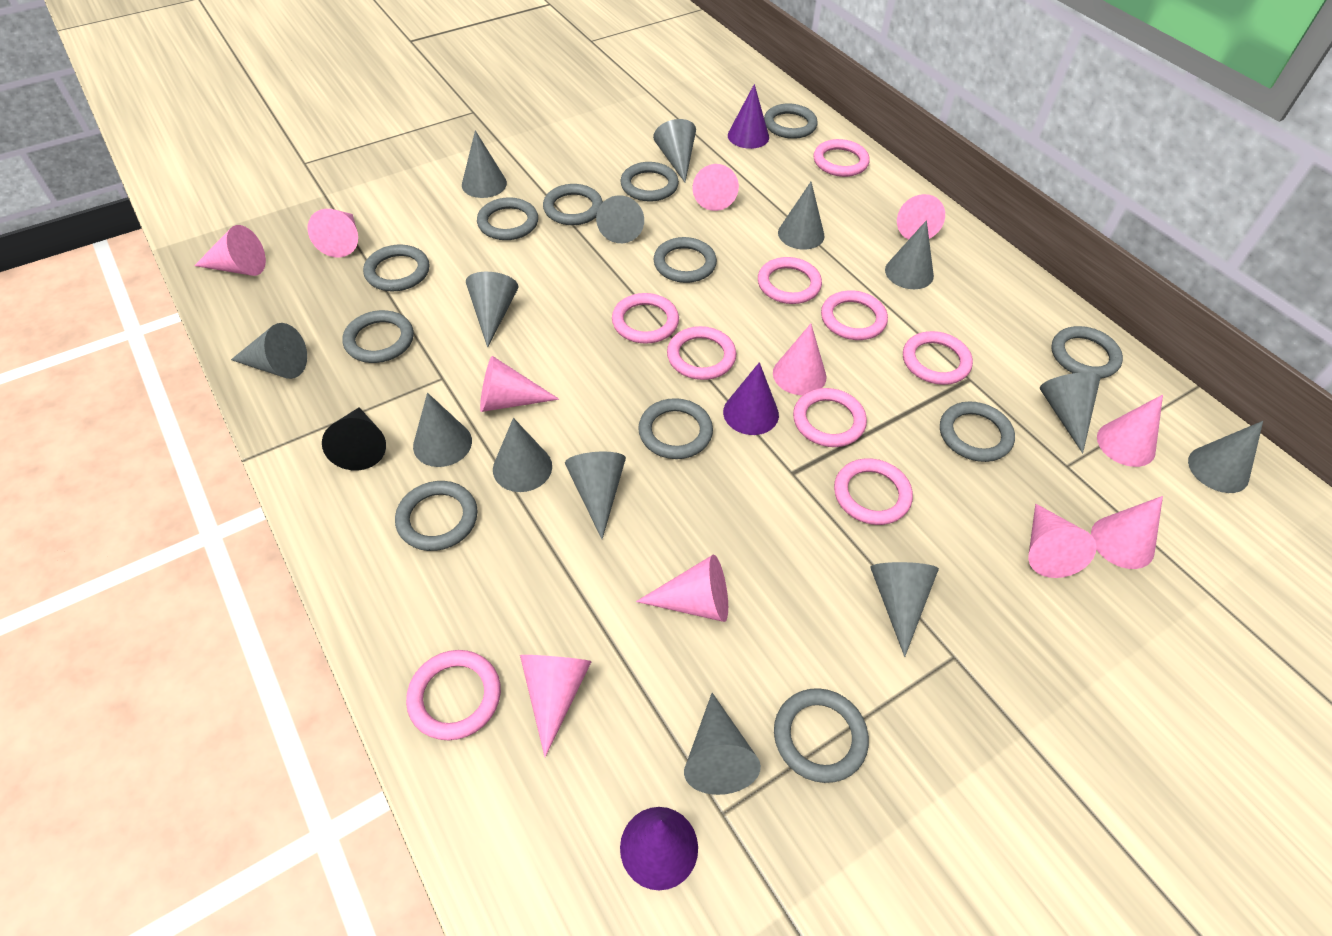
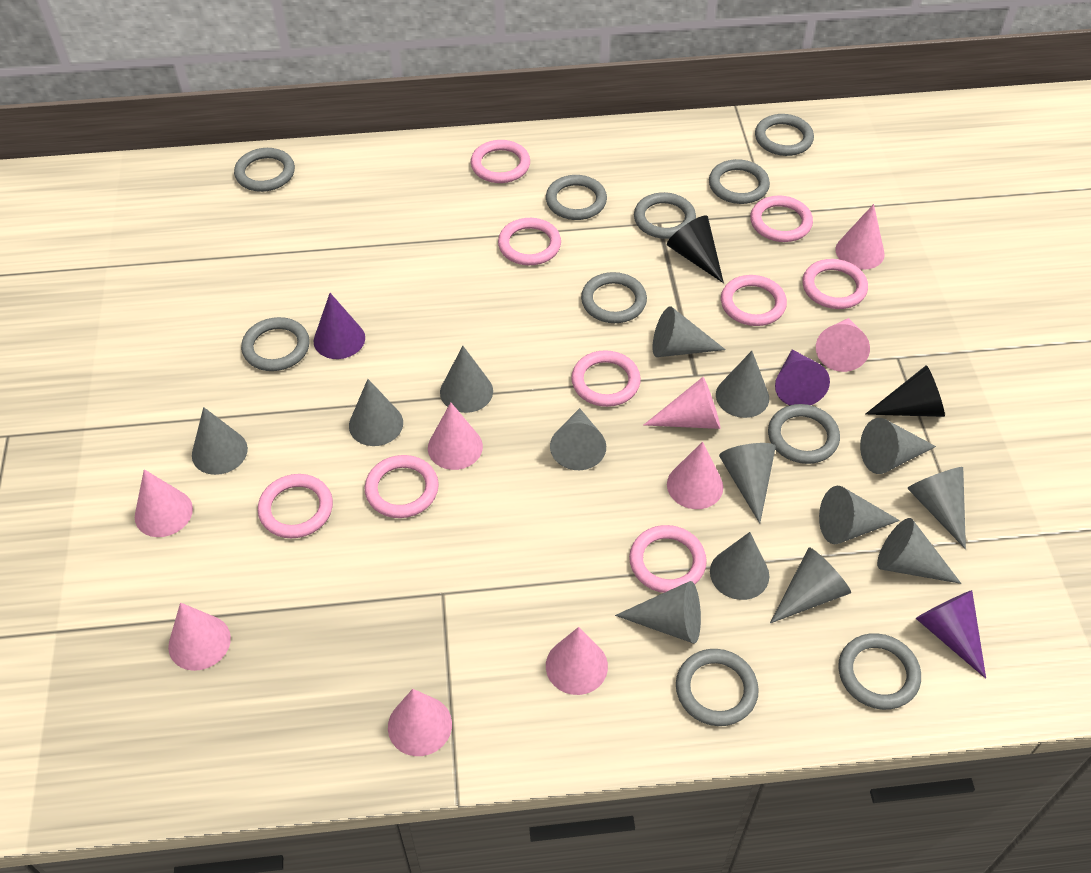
black cone: 1 -> 2
grey ring: 12 -> 10
pink cone: 11 -> 9

